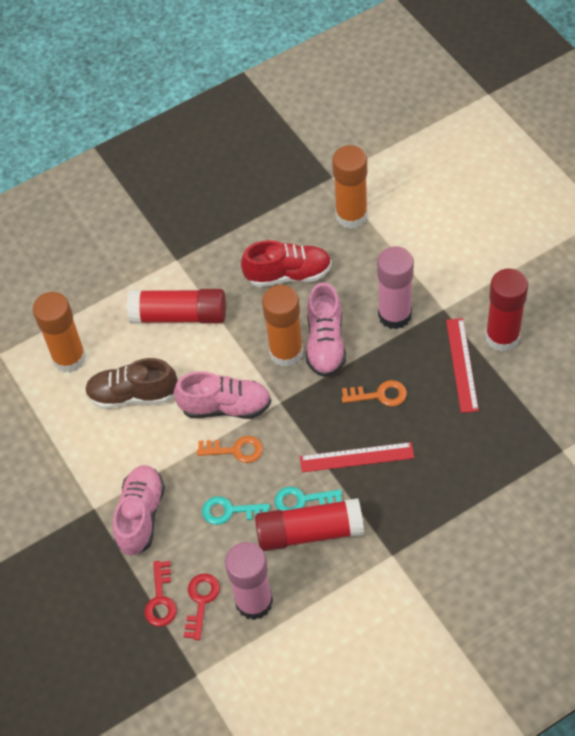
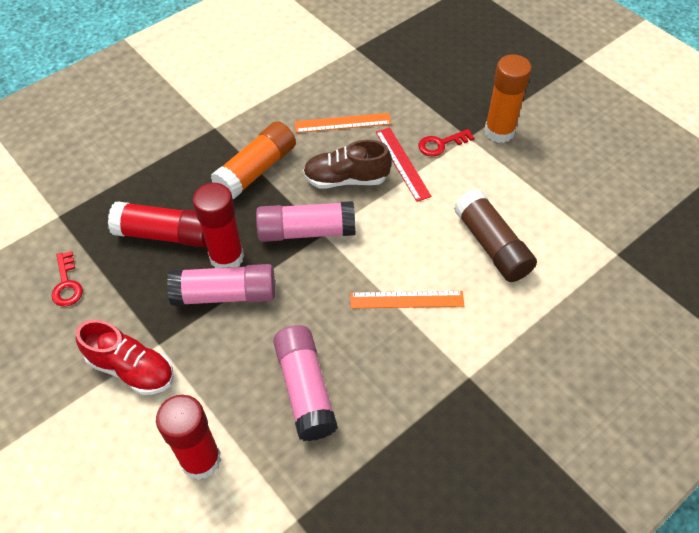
brown glue stick: 0 -> 1
orange glue stick: 3 -> 2
orange key: 2 -> 0
orange ruler: 0 -> 2
pink glue stick: 2 -> 3
pink shoe: 3 -> 0
red ruler: 2 -> 1
turquoise key: 2 -> 0

